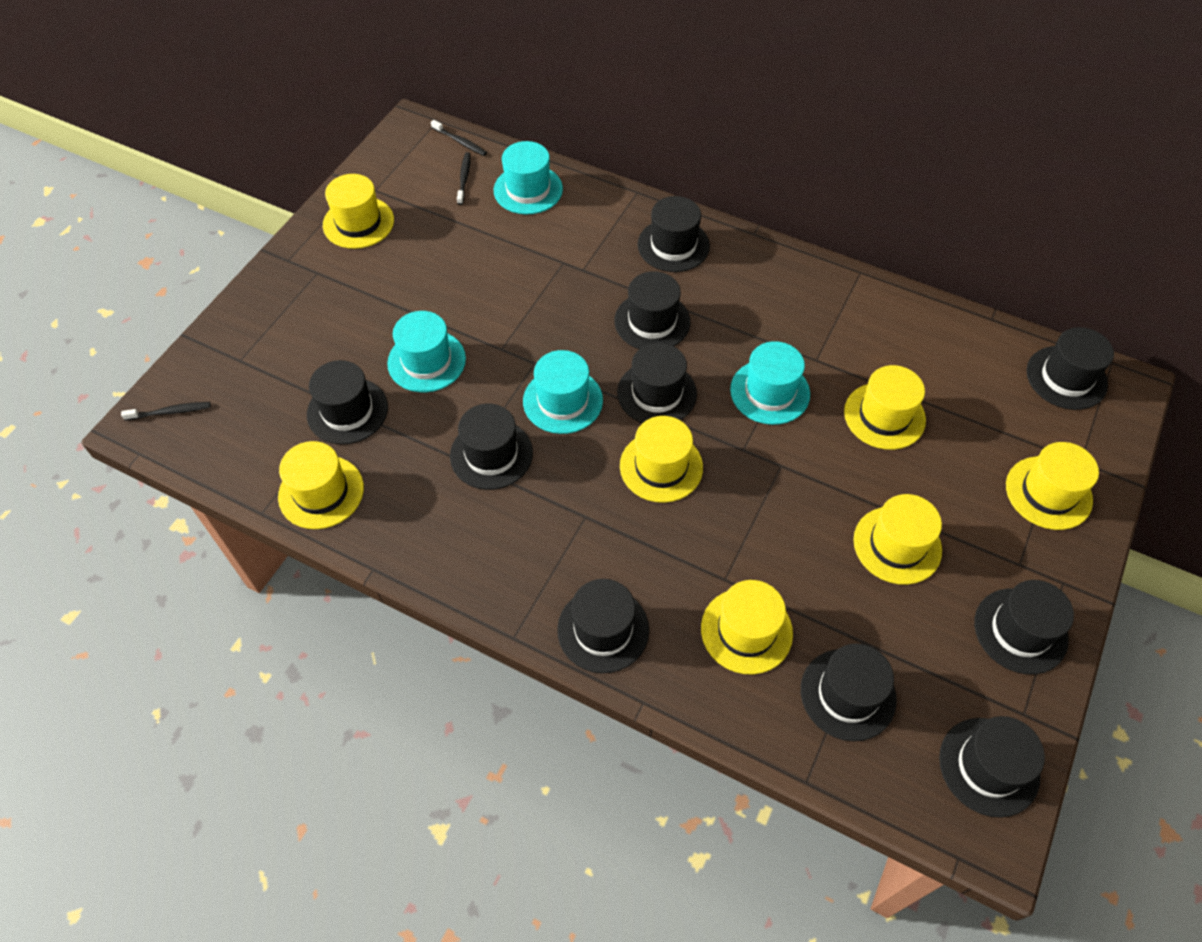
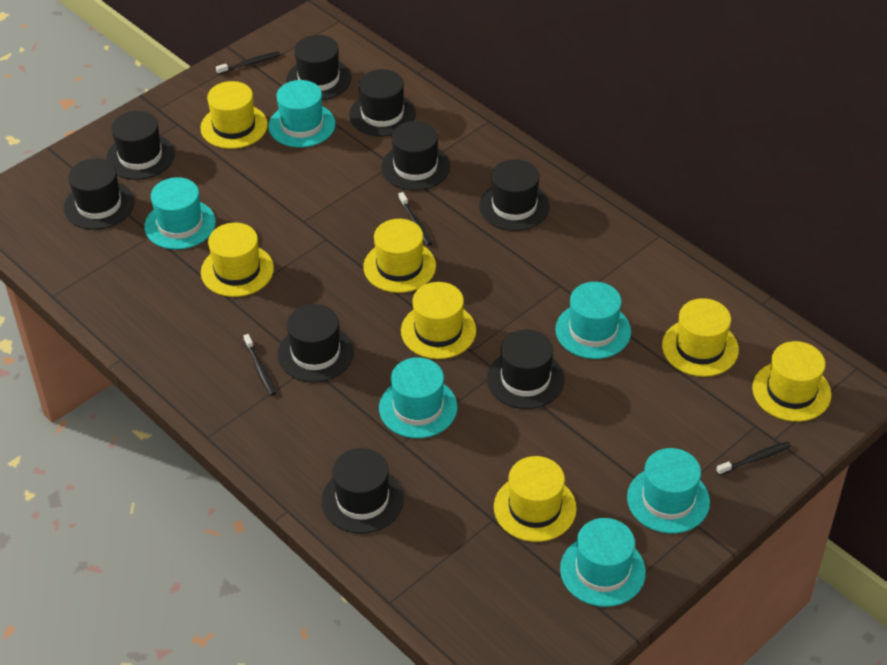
black hat: 10 -> 9
black toothbrush: 3 -> 4
turquoise hat: 4 -> 6

